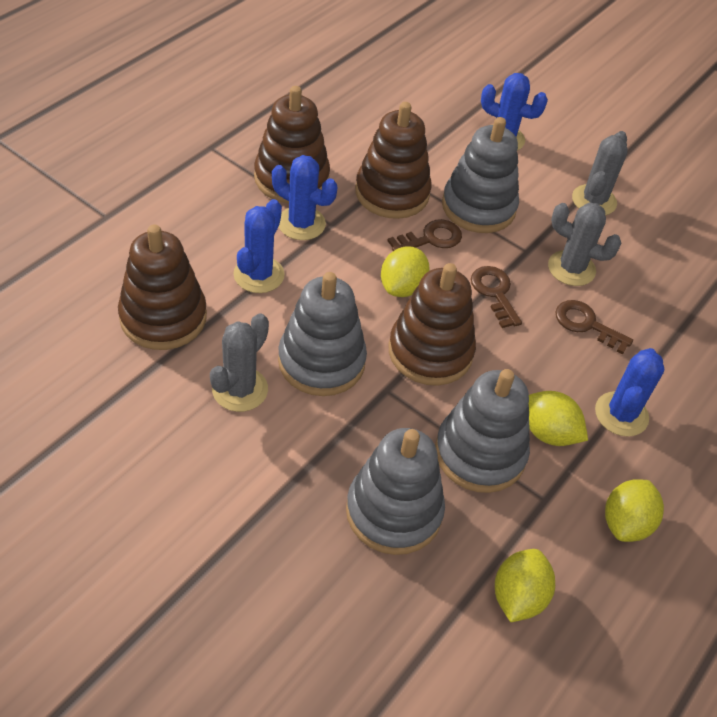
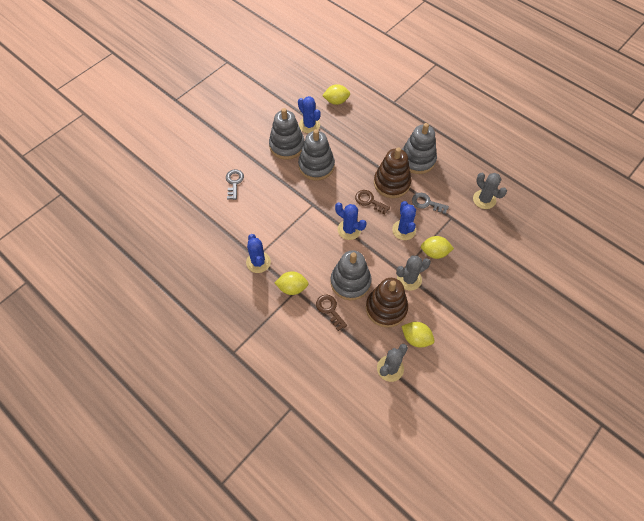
brown key: 3 -> 2
brown stacking toy: 4 -> 2
grey key: 0 -> 2

